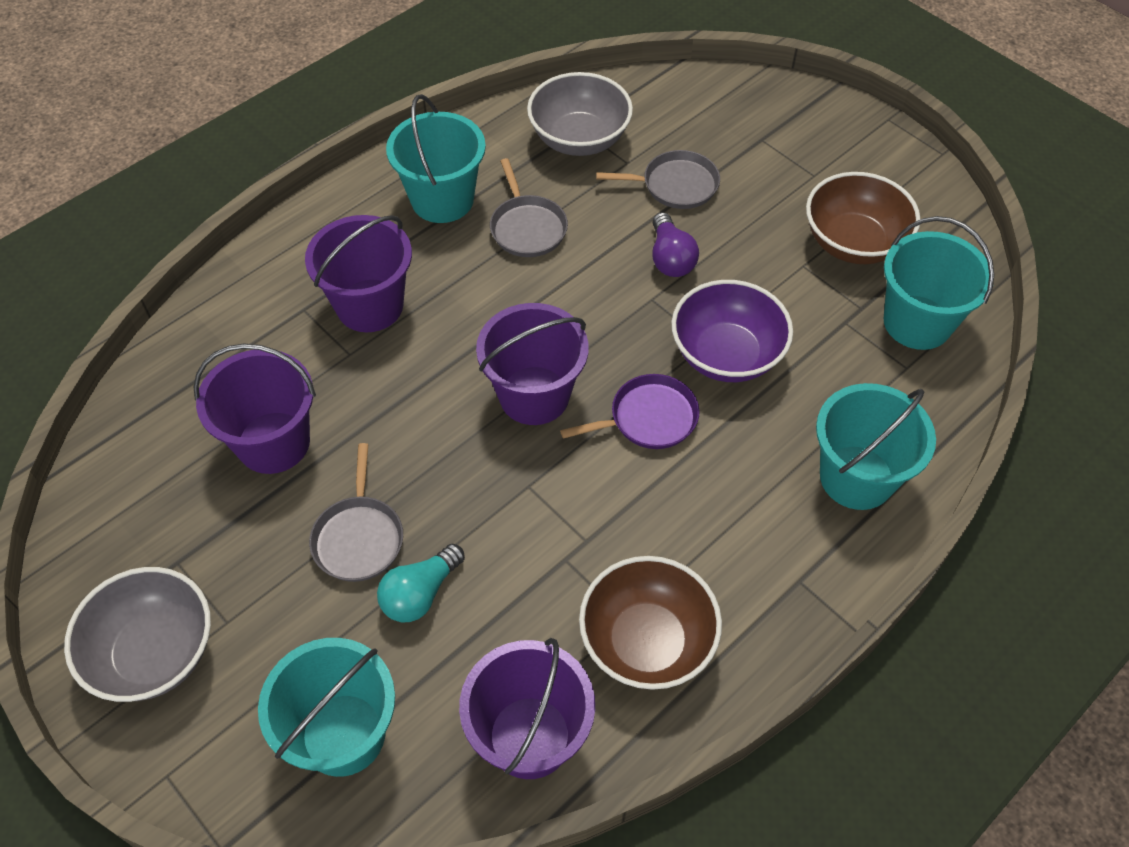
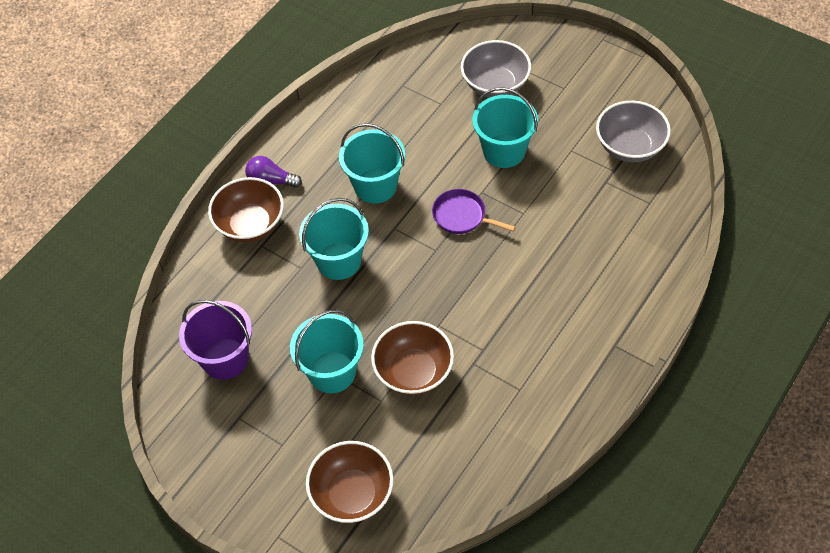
brown bowl: 2 -> 3
grey pan: 3 -> 0
purple bowl: 1 -> 0
purple bucket: 4 -> 1
turquoise light bulb: 1 -> 0

